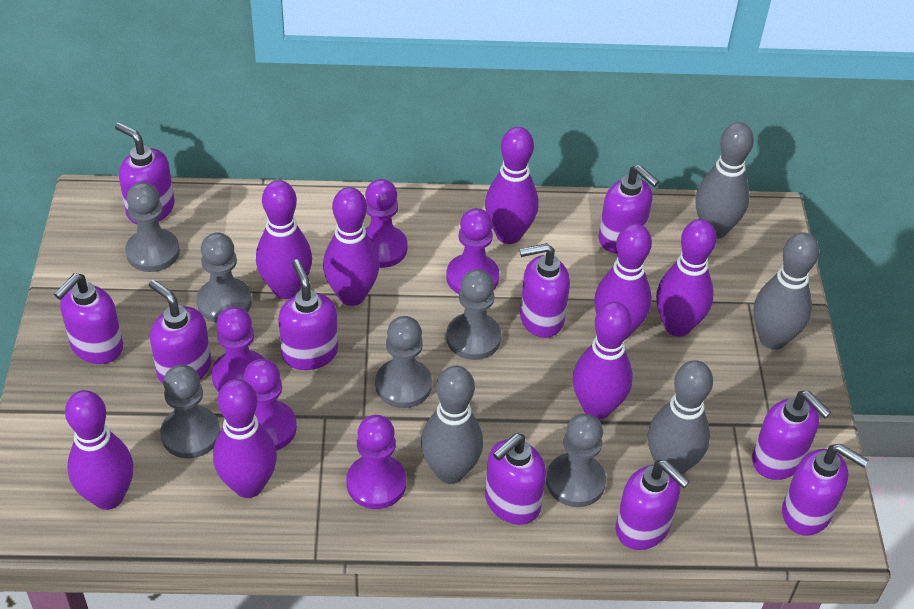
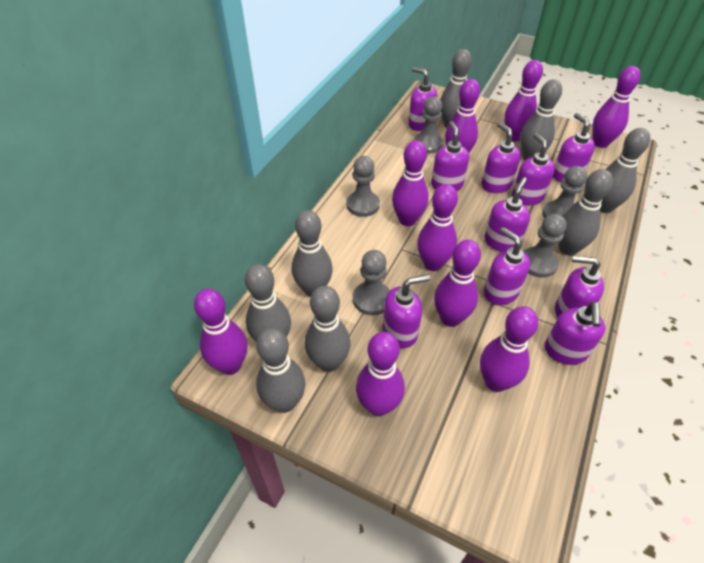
grey bowling pin: 4 -> 8
grey pawn: 6 -> 5
purple bowling pin: 8 -> 9
purple pawn: 5 -> 0

